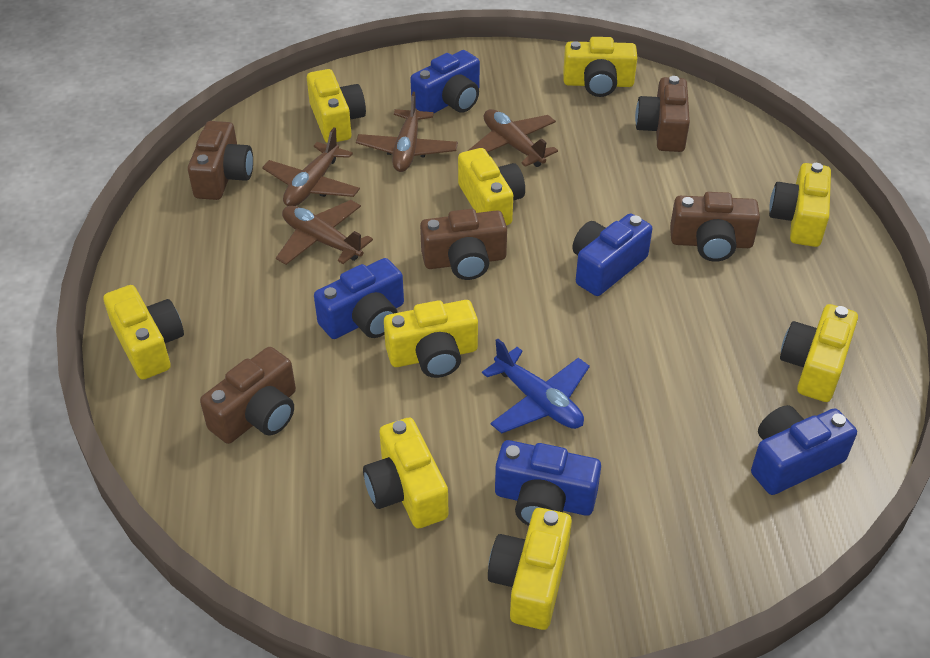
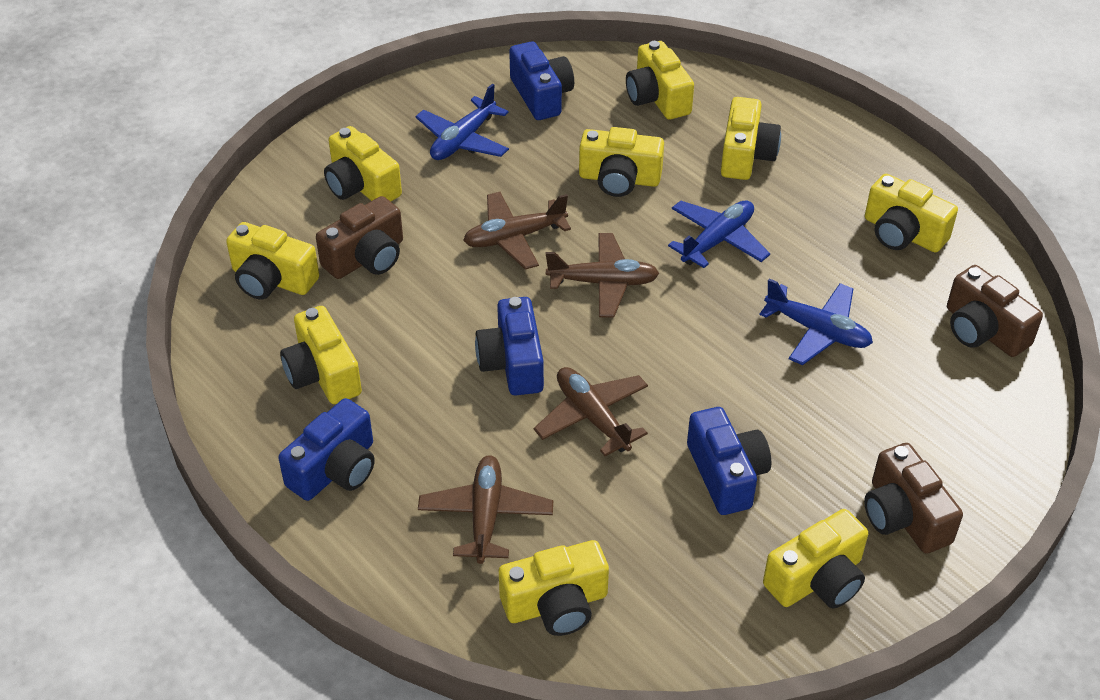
blue camera: 5 -> 4
blue plane: 1 -> 3
brown camera: 5 -> 3

